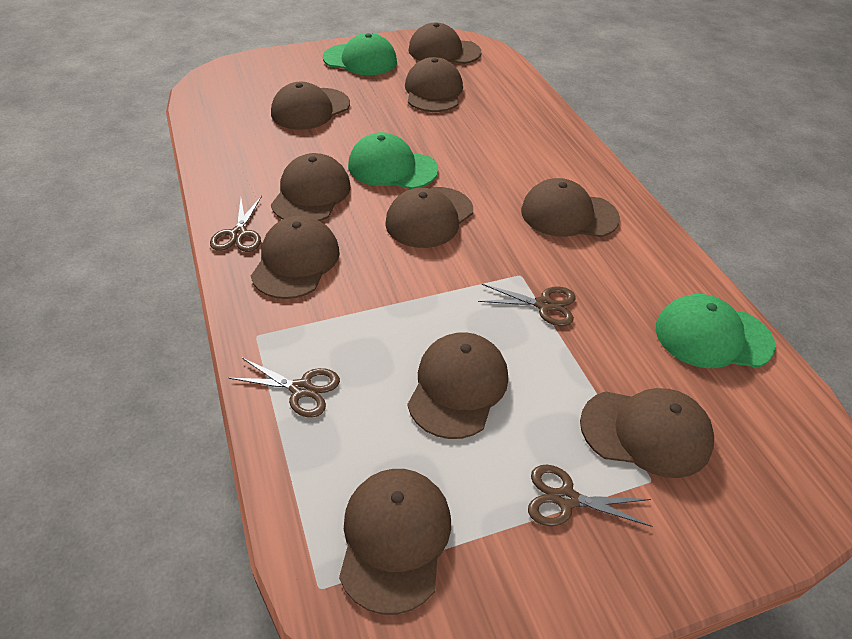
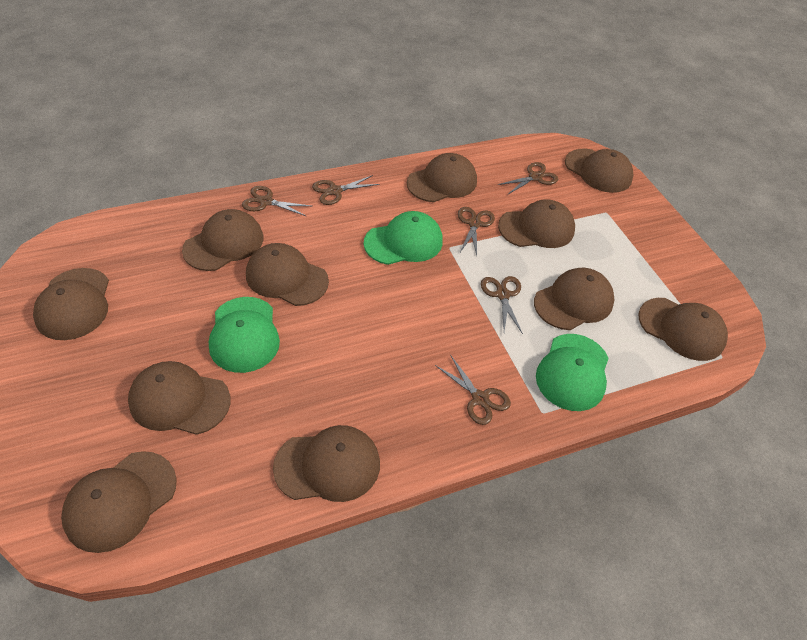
brown cap: 10 -> 11
brown scissors: 4 -> 6

